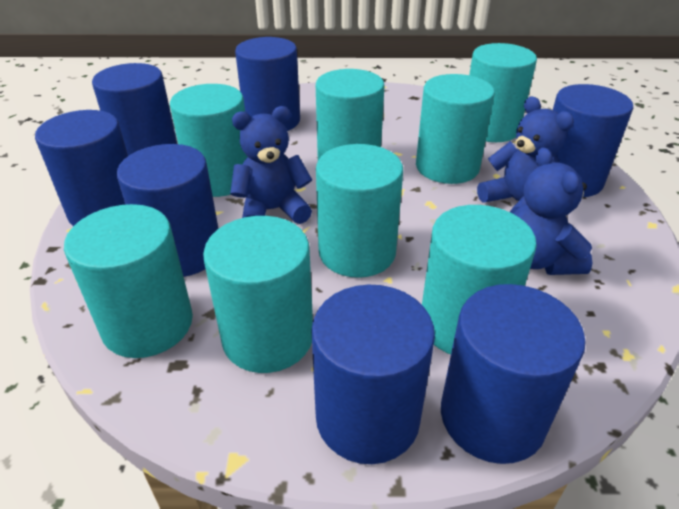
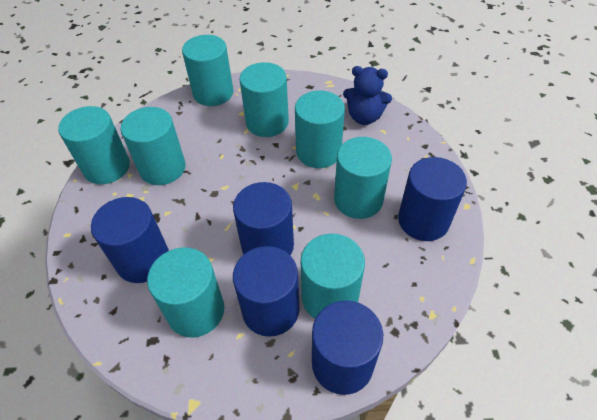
blue cylinder: 7 -> 5
blue teddy bear: 3 -> 1

